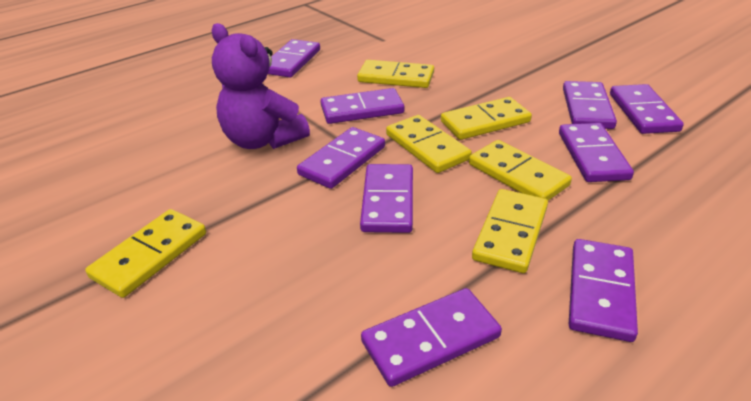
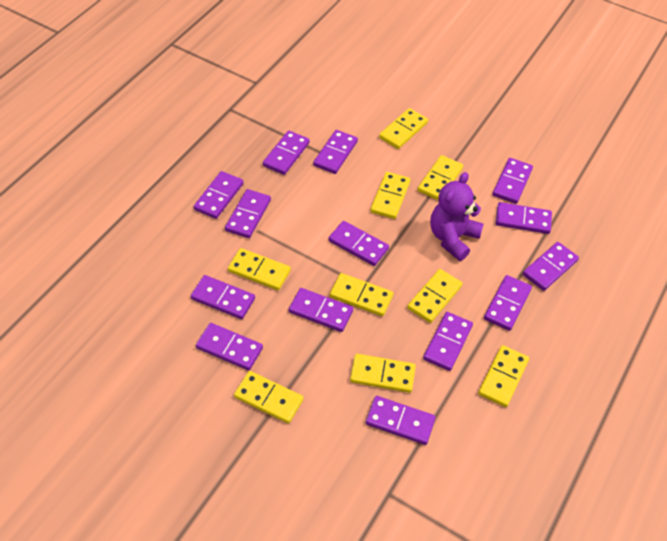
purple domino: 9 -> 14
yellow domino: 6 -> 9

